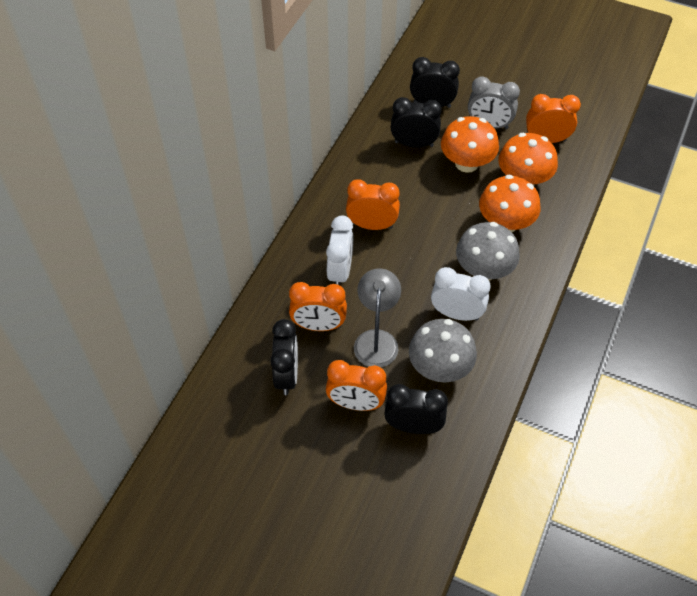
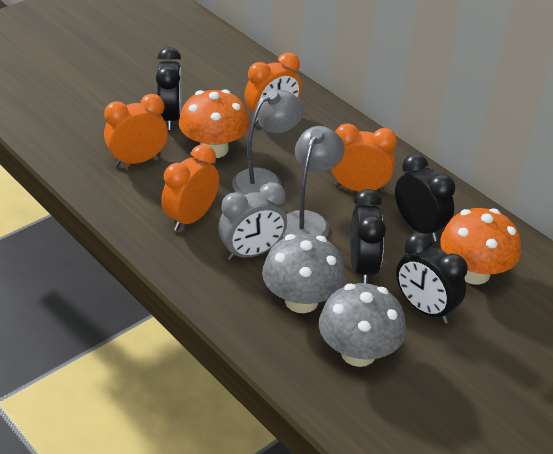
grey lamp: 1 -> 2
orange mushroom: 3 -> 2
white clock: 2 -> 0

